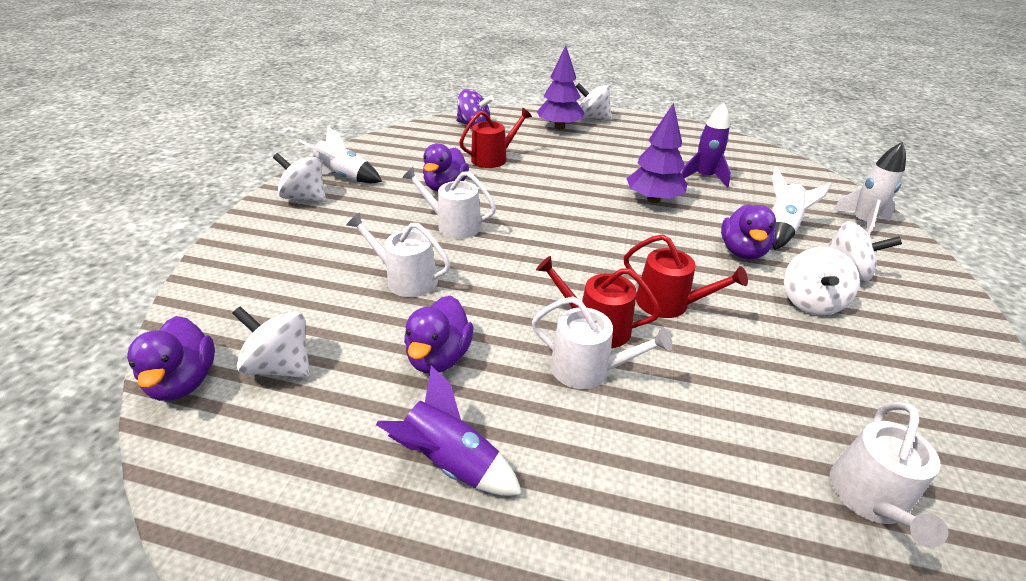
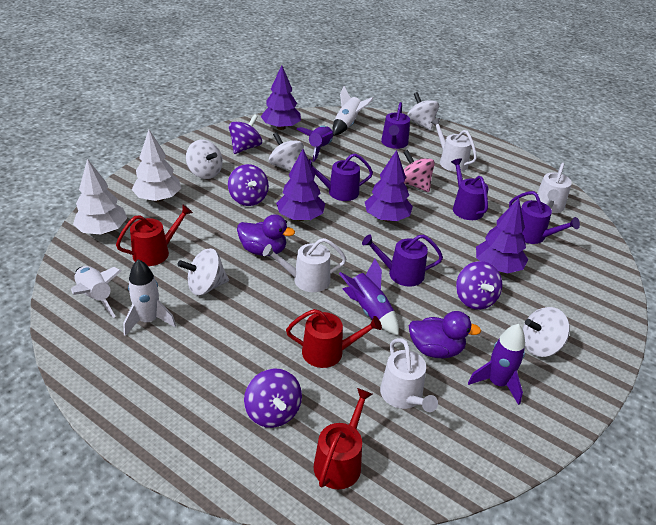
pink spinning top: 0 -> 1
purple duck: 4 -> 2
purple rocket: 2 -> 3
purple spinning top: 1 -> 4
purple tree: 2 -> 4
purple watering can: 0 -> 5
white tree: 0 -> 2

